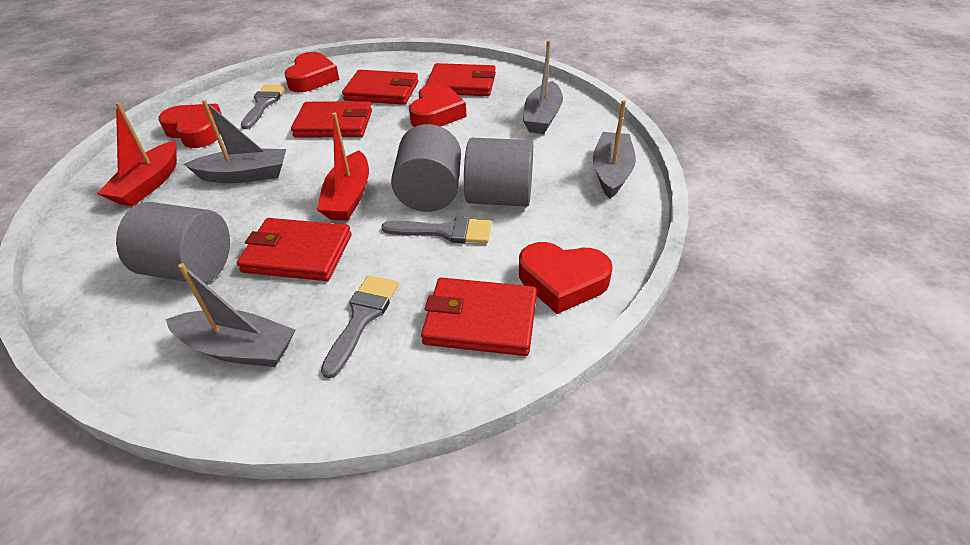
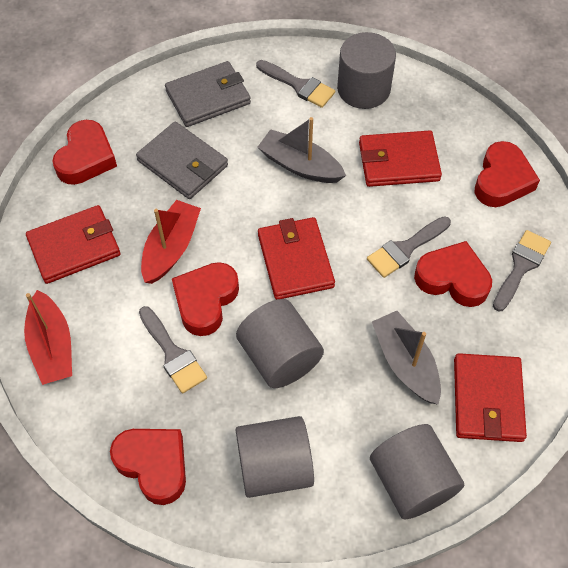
grey boat: 4 -> 2
grey brush: 3 -> 4
grey cylinder: 3 -> 4
grey wallet: 0 -> 2
red heart: 4 -> 5
red wallet: 5 -> 4

